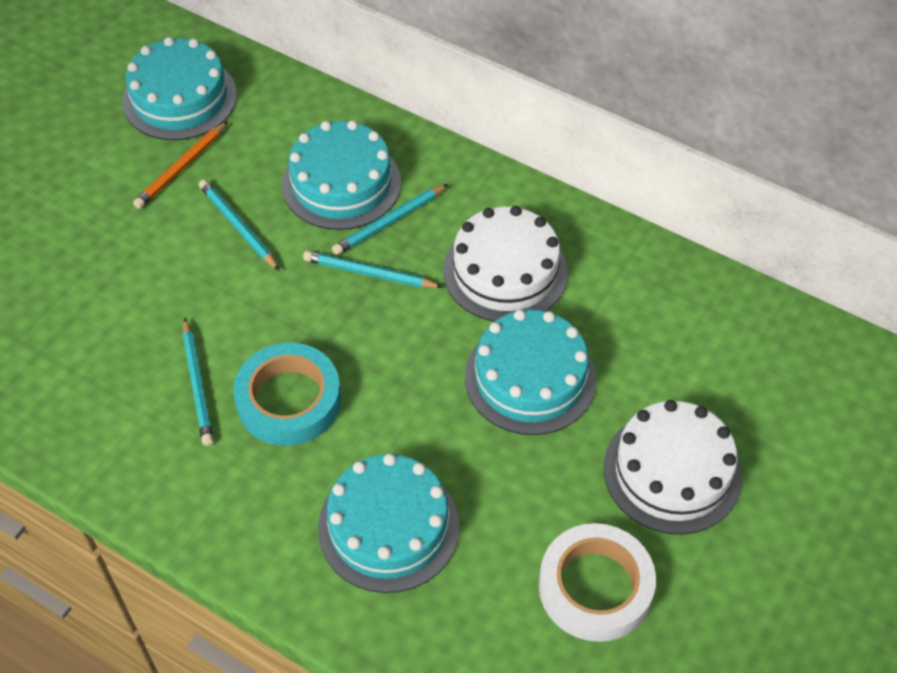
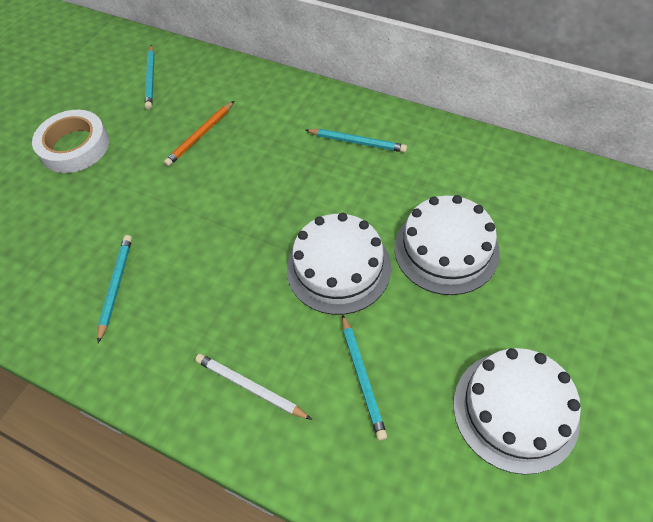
turquoise cake: 4 -> 0
turquoise tape: 1 -> 0
white cake: 2 -> 3
white pencil: 0 -> 1

